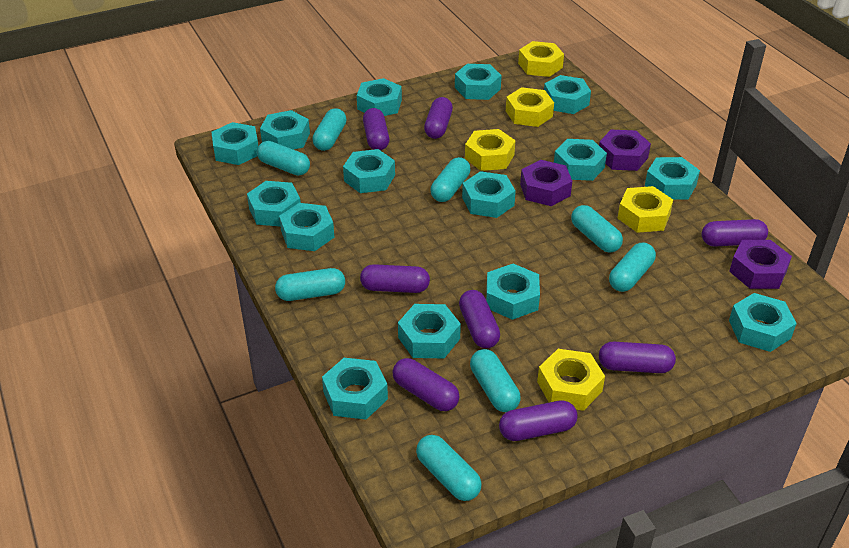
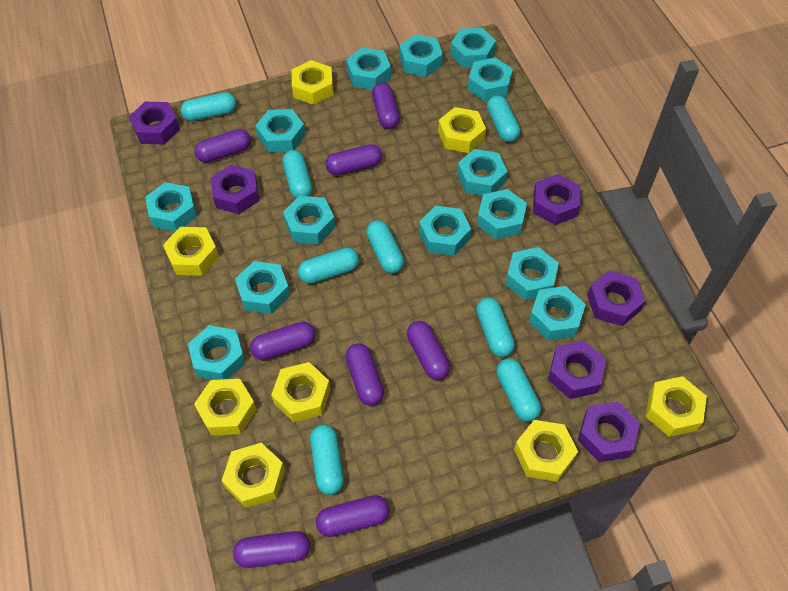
purple nut: 3 -> 6
turquoise nut: 15 -> 14
yellow nut: 5 -> 8

